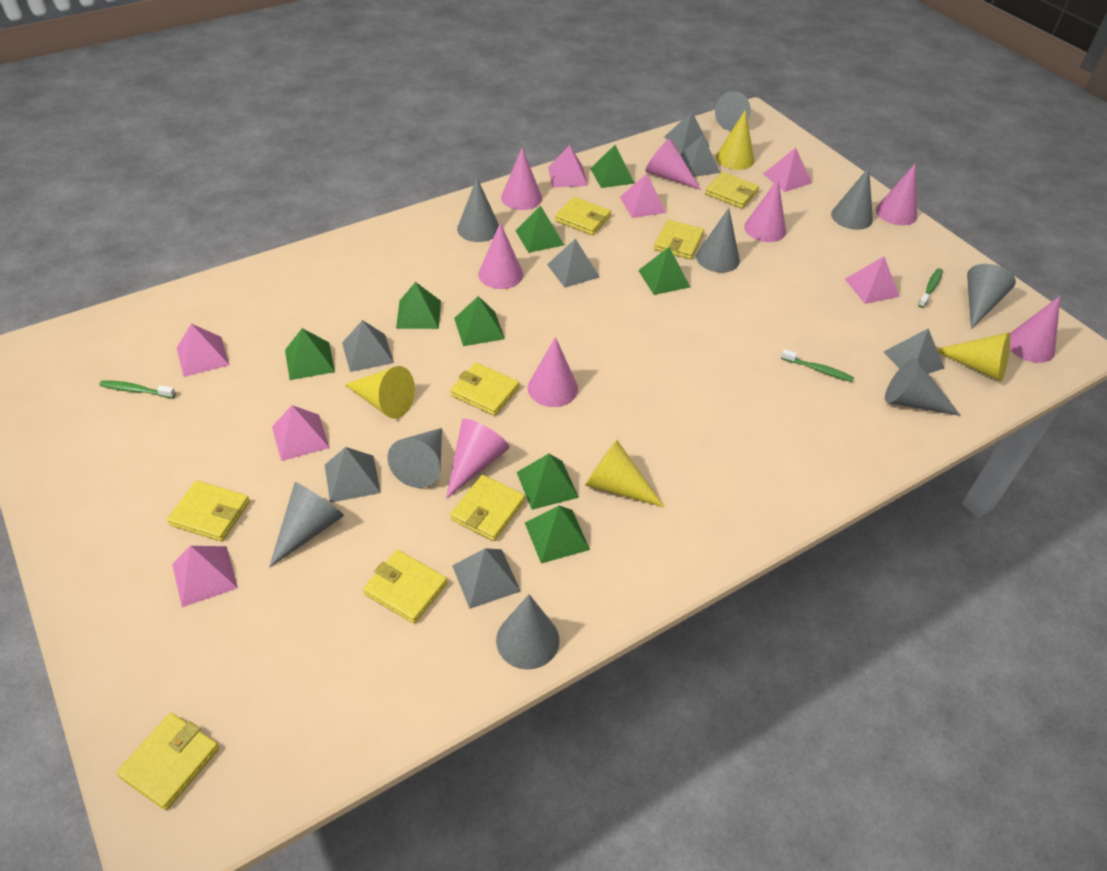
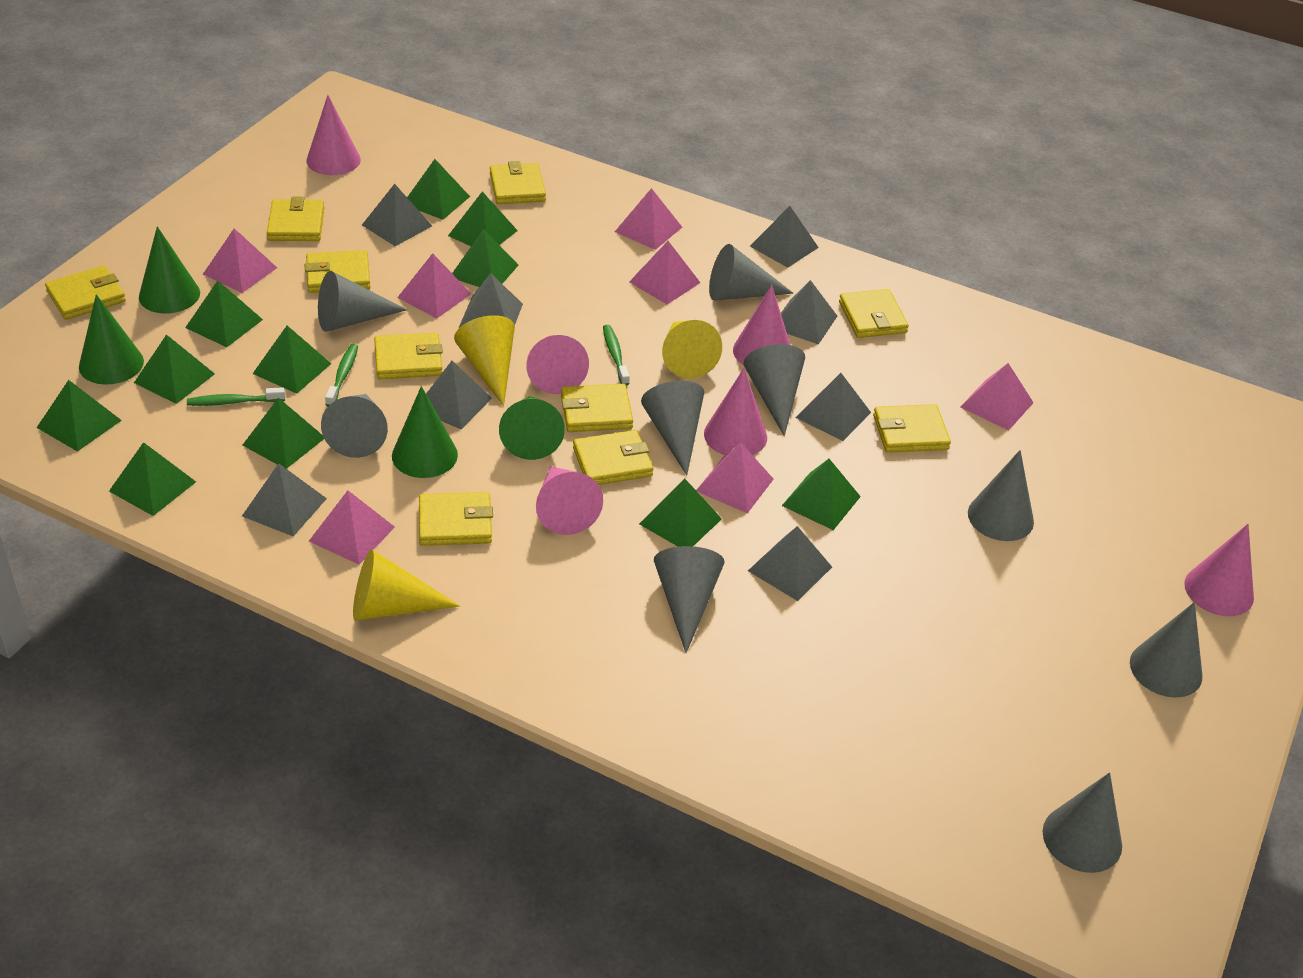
green cone: 0 -> 4
green pyramid: 8 -> 11
grey pyramid: 7 -> 8
pink cone: 8 -> 6
yellow cone: 4 -> 3
yellow wallet: 8 -> 10

